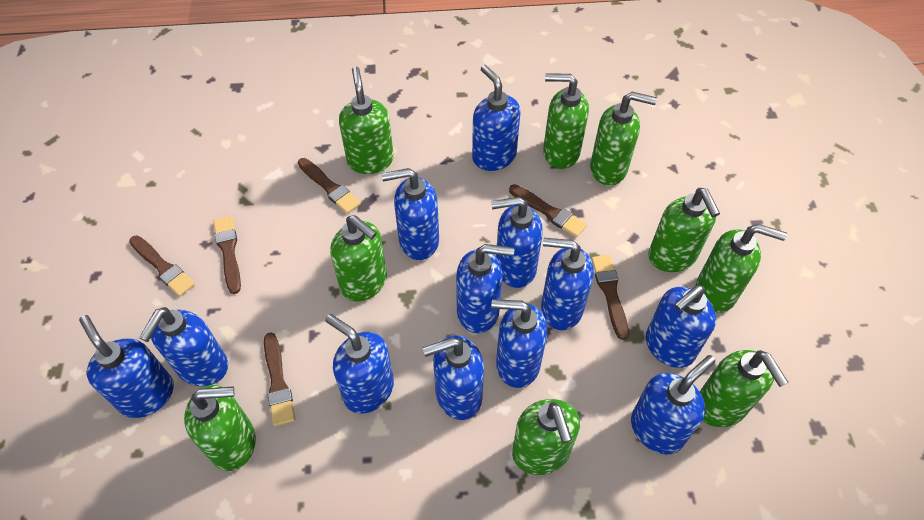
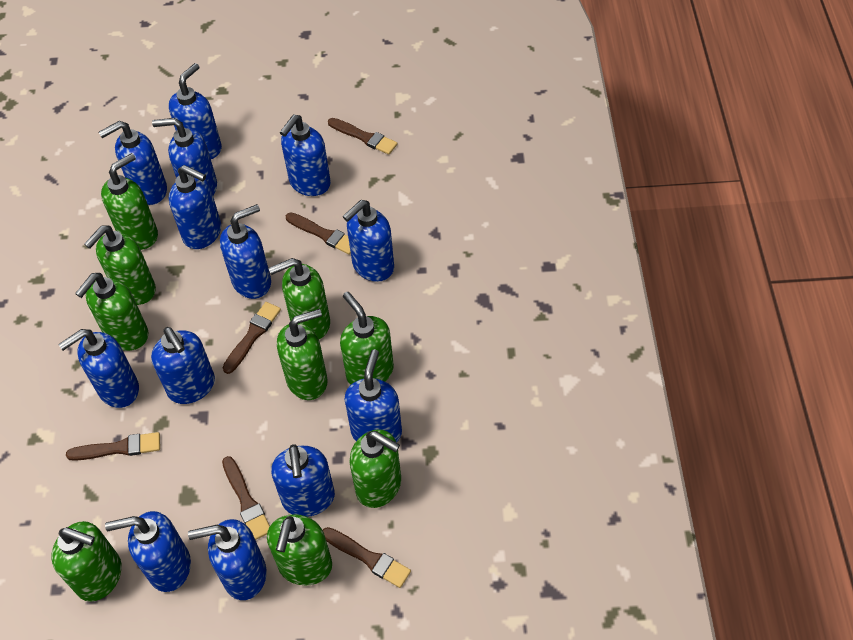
blue soap dispenser: 12 -> 13

